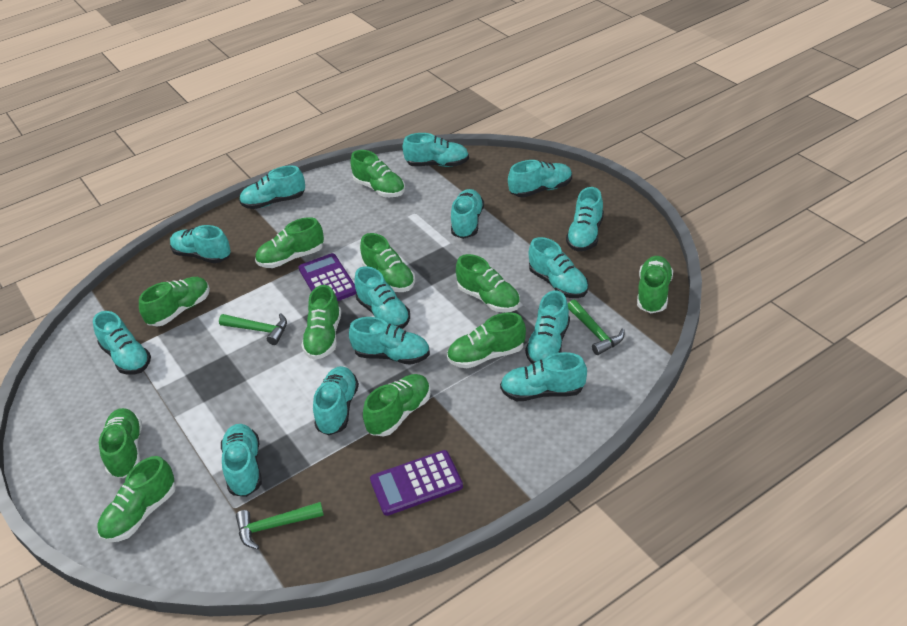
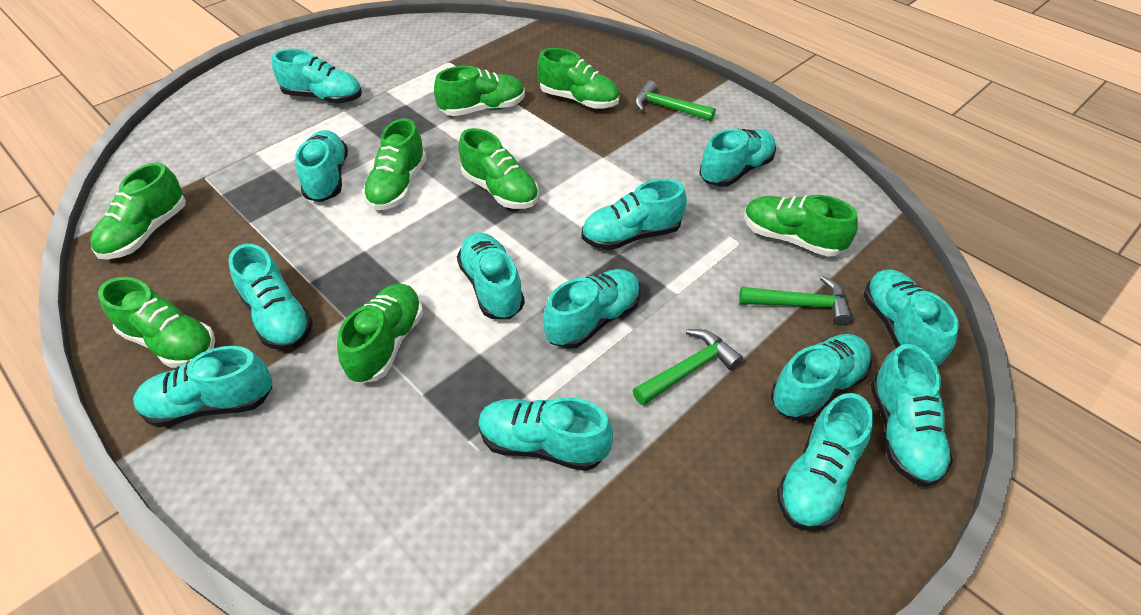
green shoe: 11 -> 8
purple calculator: 2 -> 0
turquoise shoe: 14 -> 13

